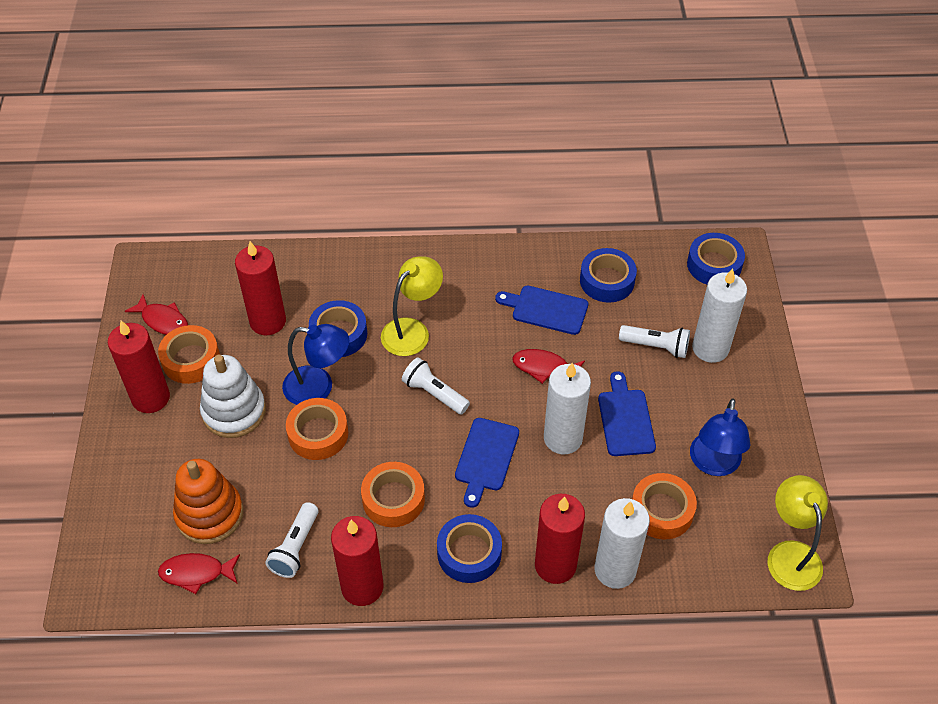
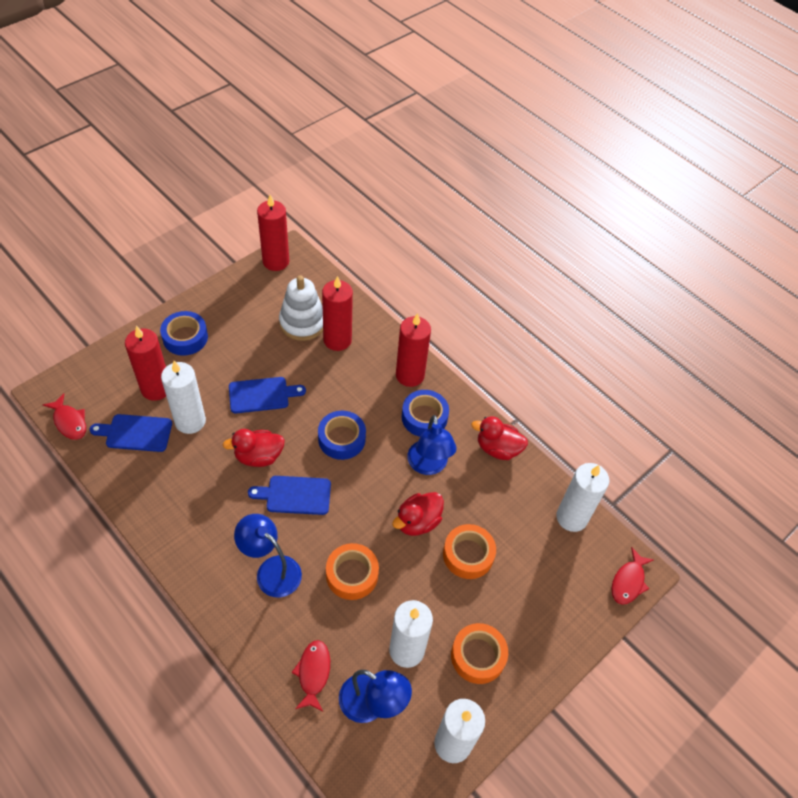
blue lamp: 2 -> 3
blue tape: 4 -> 3
orange stacking toy: 1 -> 0
orange tape: 4 -> 3
red duck: 0 -> 3
white candle: 3 -> 4
white flashlight: 3 -> 0
yellow lamp: 2 -> 0

